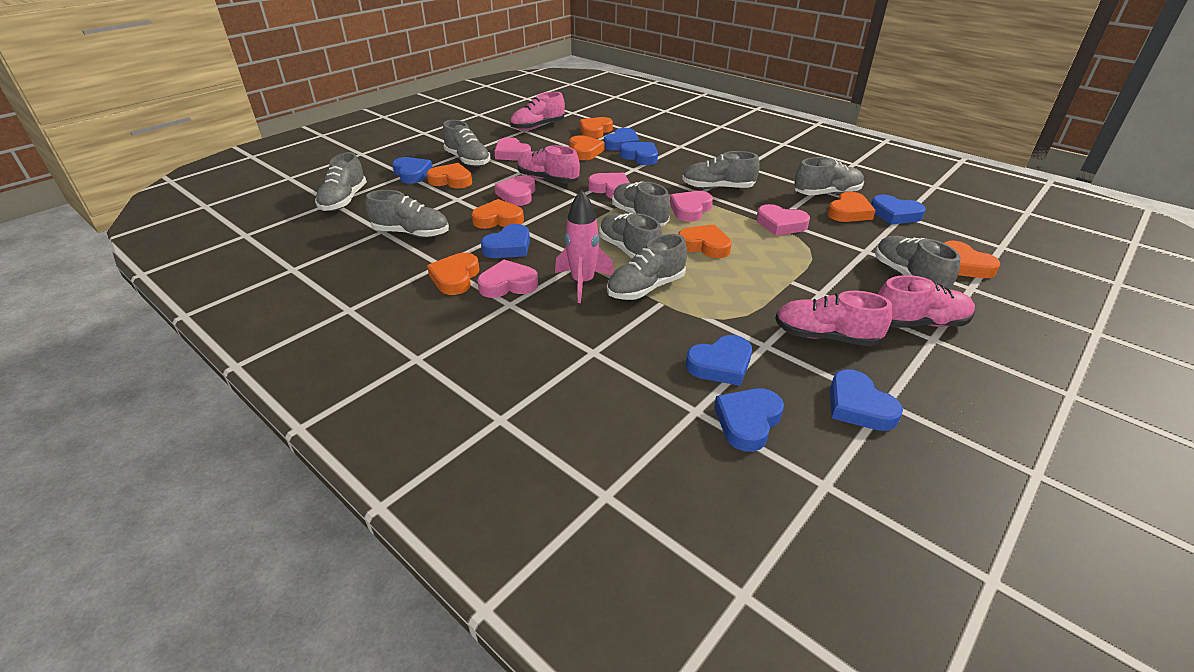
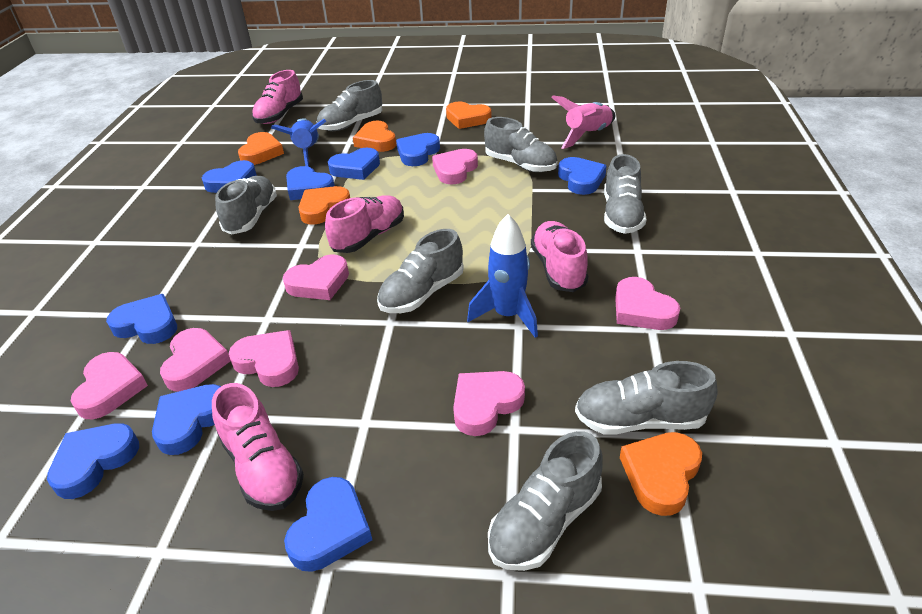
blue heart: 8 -> 9
blue rocket: 0 -> 2
grey shoe: 9 -> 7
orange heart: 8 -> 5
pink heart: 6 -> 7

